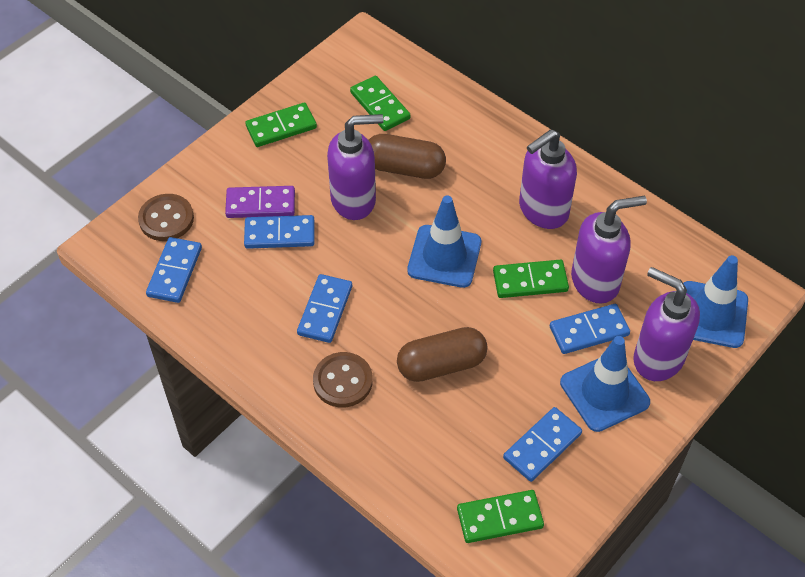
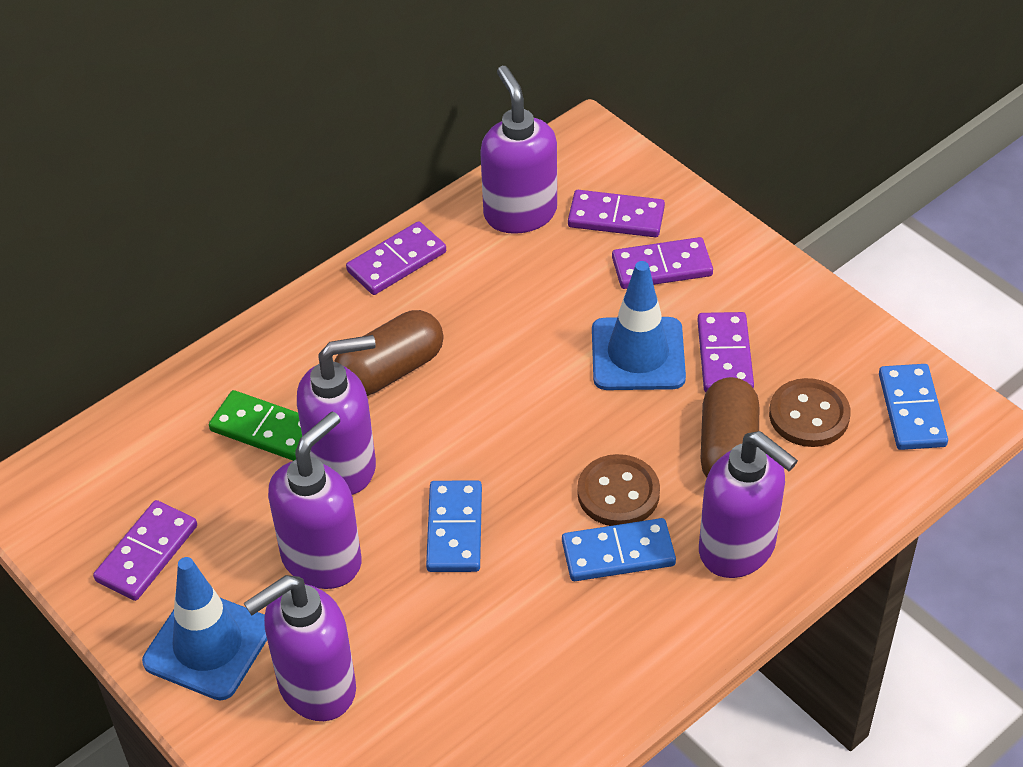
blue domino: 5 -> 3
blue traffic cone: 3 -> 2
green domino: 4 -> 1
purple domino: 1 -> 5
purple soap dispenser: 4 -> 5

